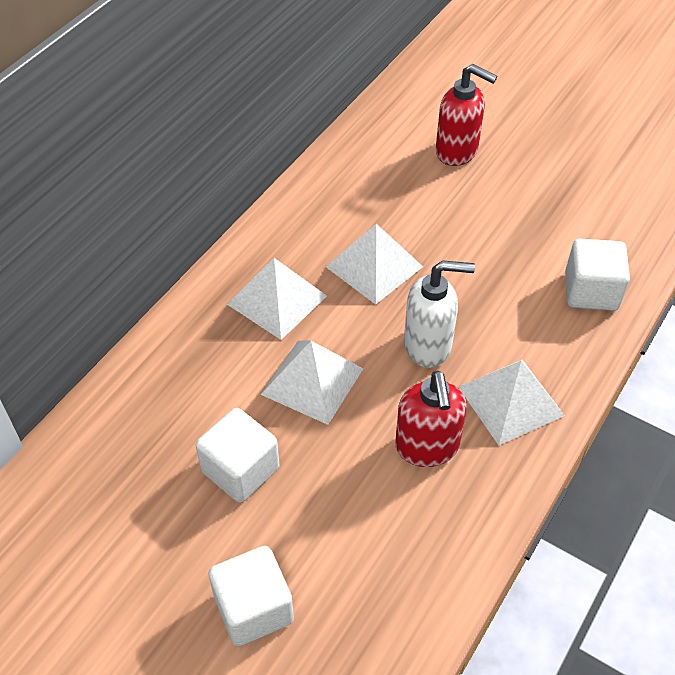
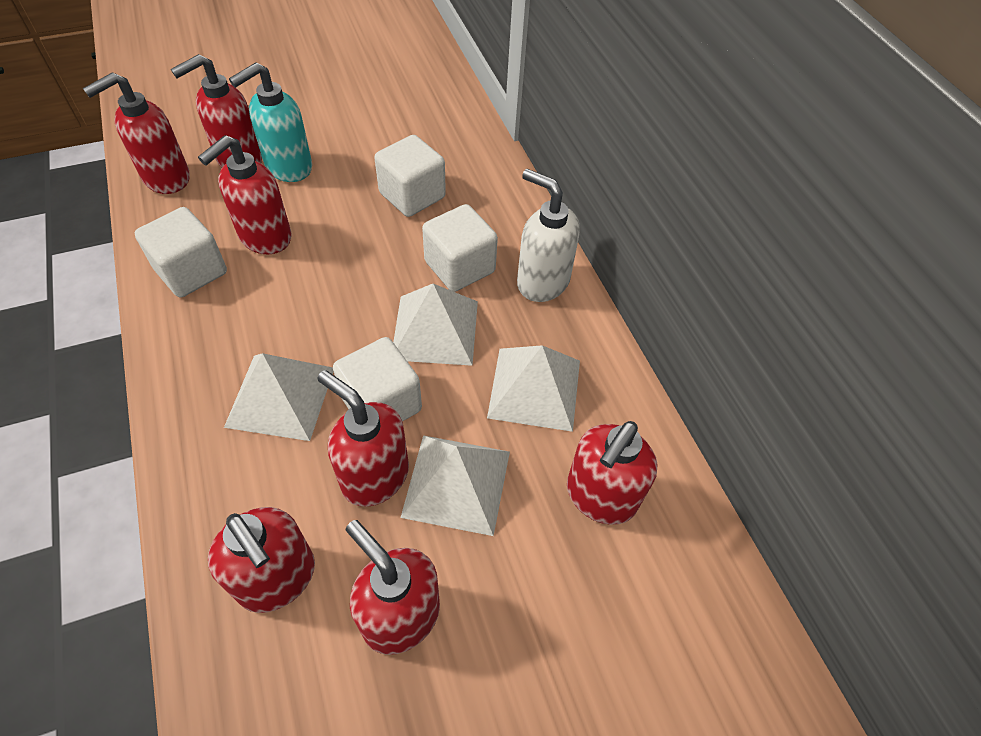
red soap dispenser: 2 -> 7
turquoise soap dispenser: 0 -> 1
white cube: 3 -> 4

